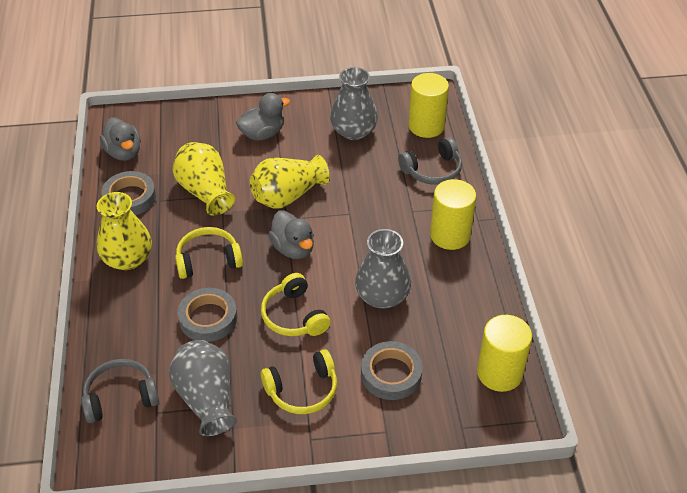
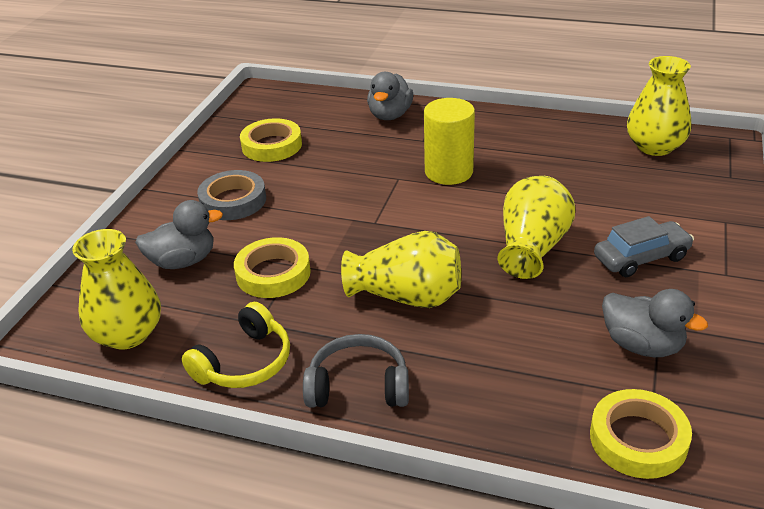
grey car: 0 -> 1
grey headphones: 2 -> 1
grey tape: 3 -> 1
grey vase: 3 -> 0
yellow cylinder: 3 -> 1
yellow headphones: 3 -> 1
yellow tape: 0 -> 3
yellow vase: 3 -> 4

